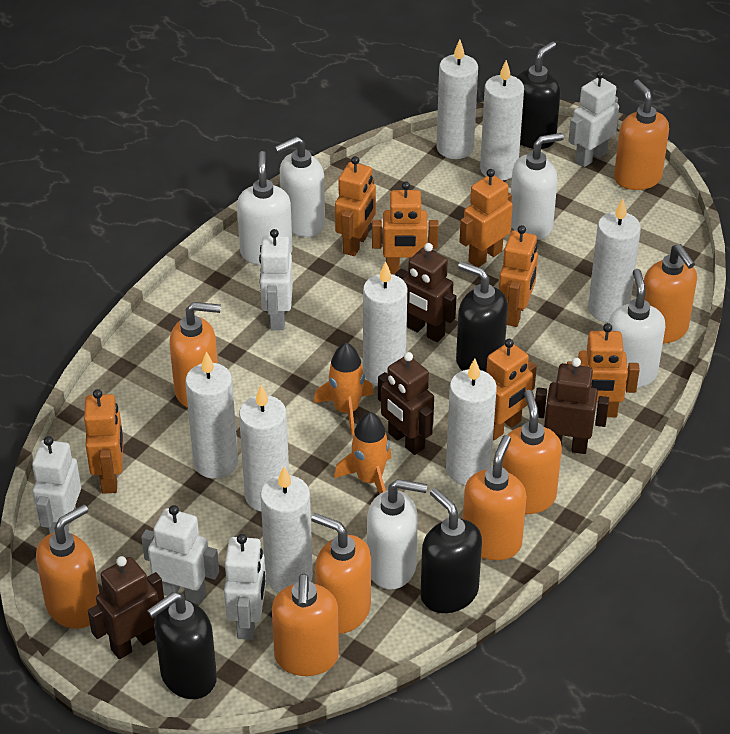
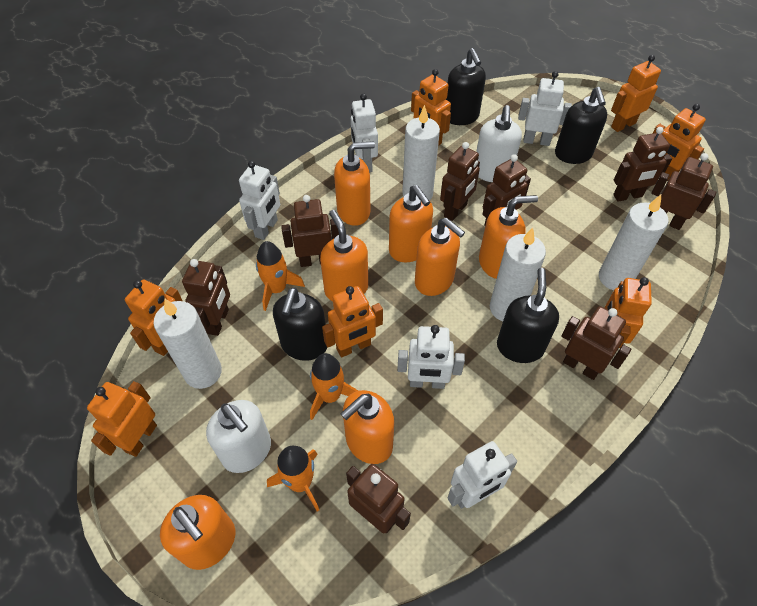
brown robot: 4 -> 8
orange rocket: 2 -> 3
orange soap dispenser: 8 -> 7
white candle: 8 -> 4
white soap dispenser: 5 -> 2

